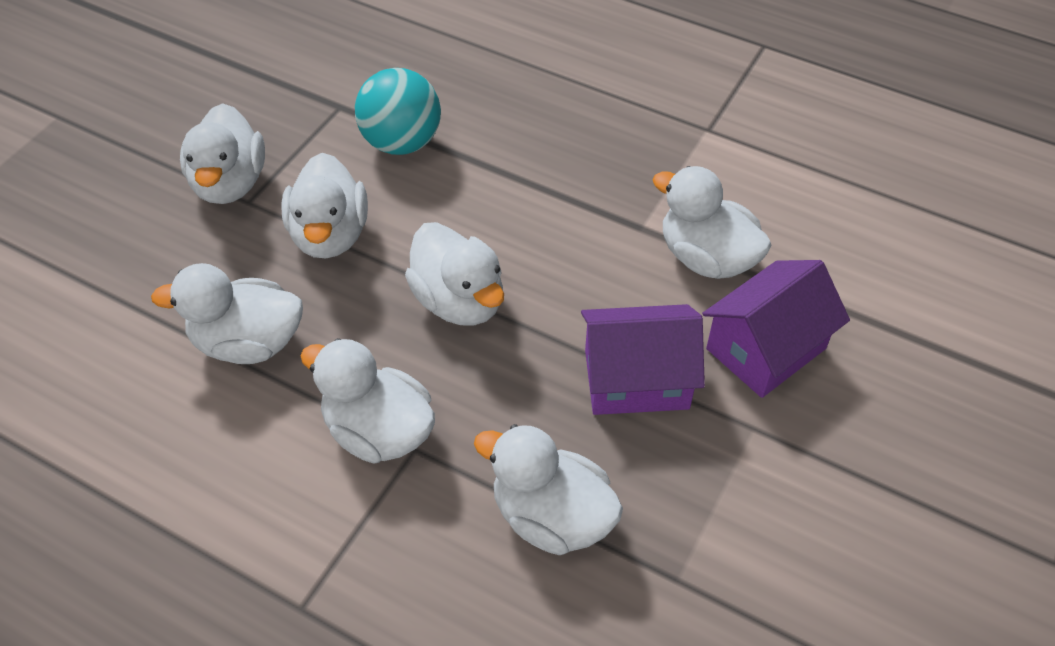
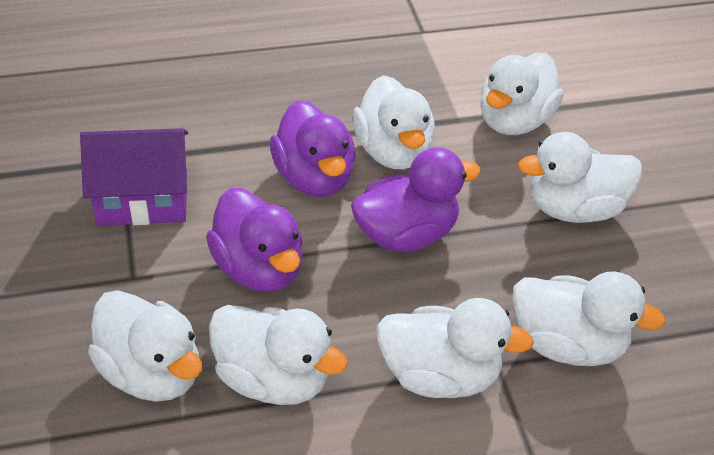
purple duck: 0 -> 3
purple house: 2 -> 1
turquoise ball: 1 -> 0

